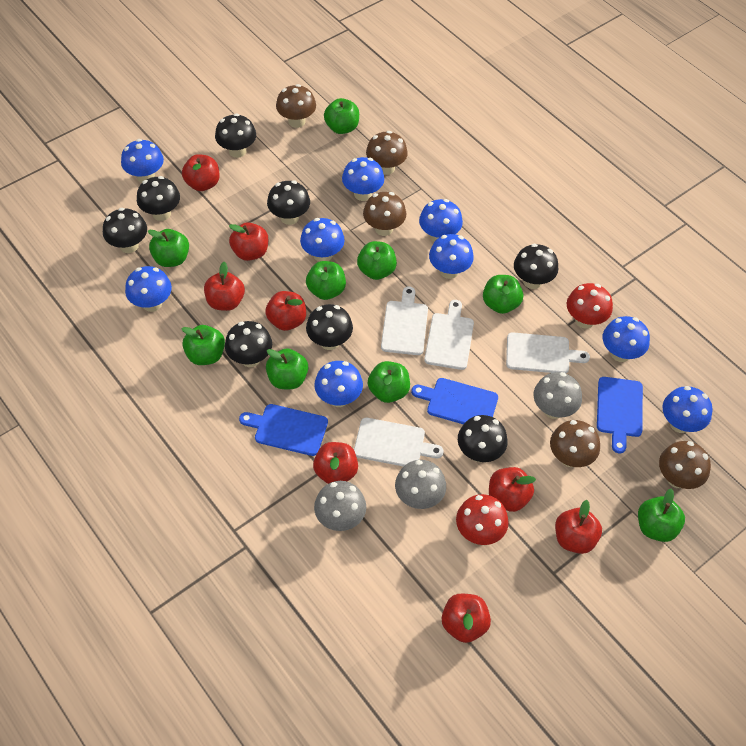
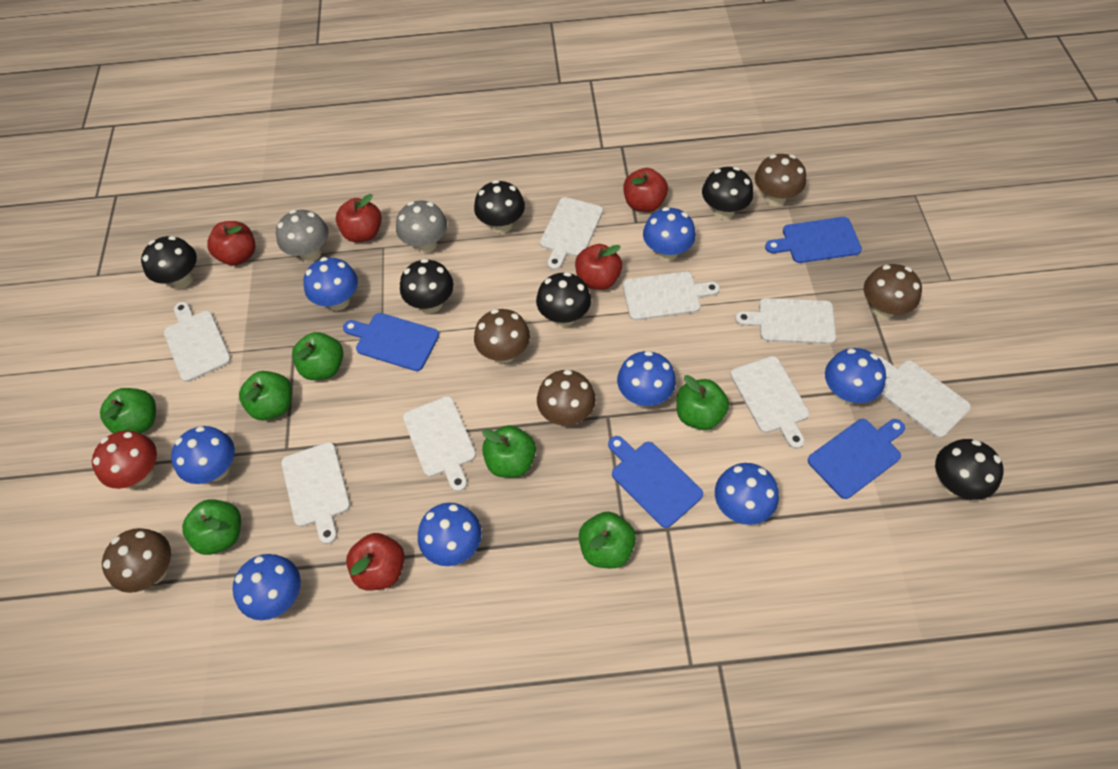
black mushroom: 8 -> 6
blue cutting board: 3 -> 4
blue mushroom: 9 -> 8
green apple: 9 -> 7
grey mushroom: 3 -> 2
red apple: 8 -> 5
red mushroom: 2 -> 1
white cutting board: 4 -> 8

